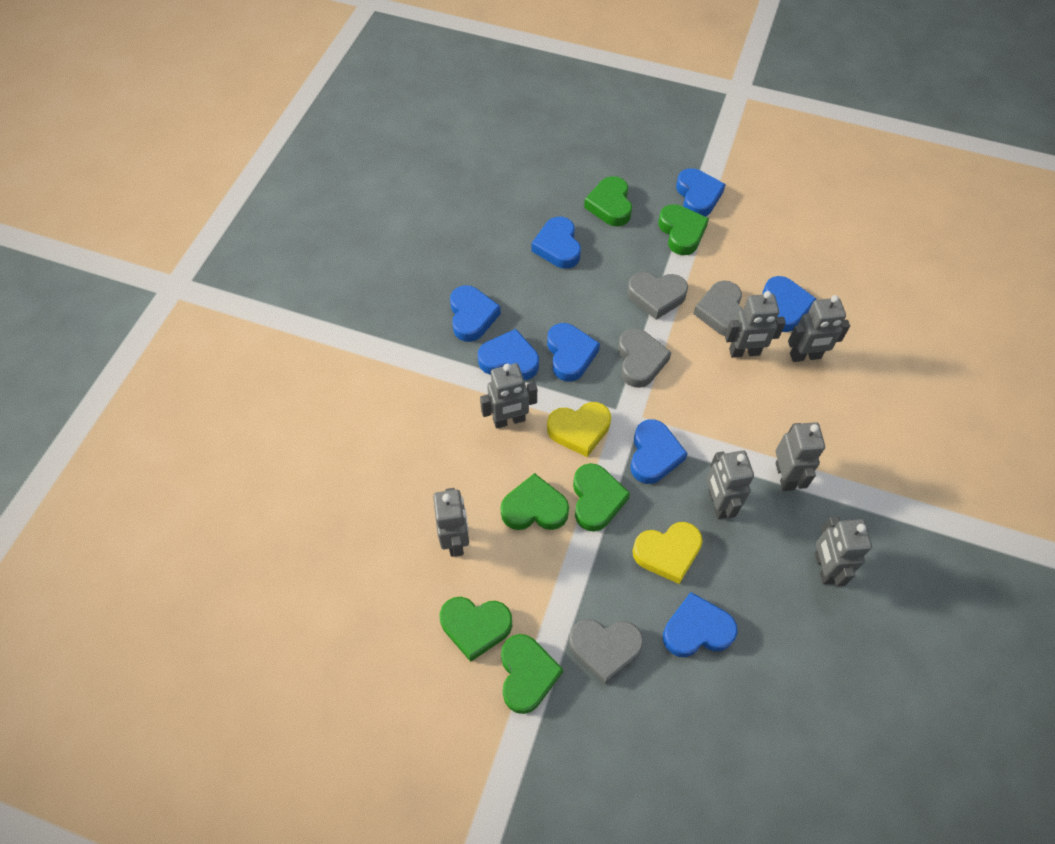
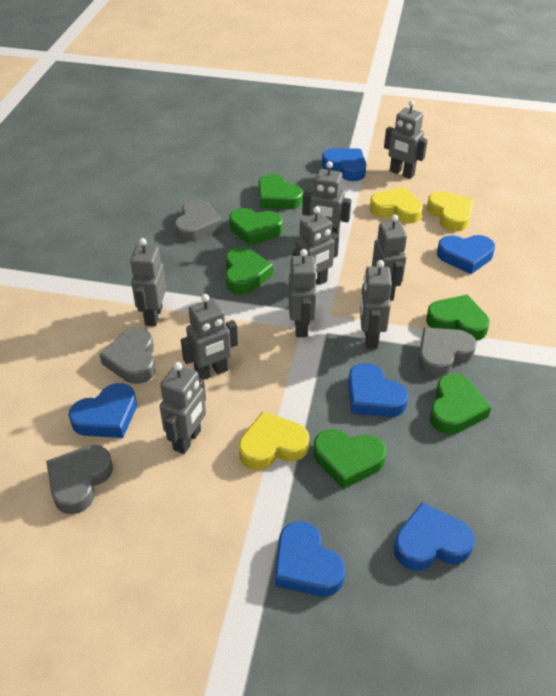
blue heart: 8 -> 6
grey robot: 7 -> 9
yellow heart: 2 -> 3

